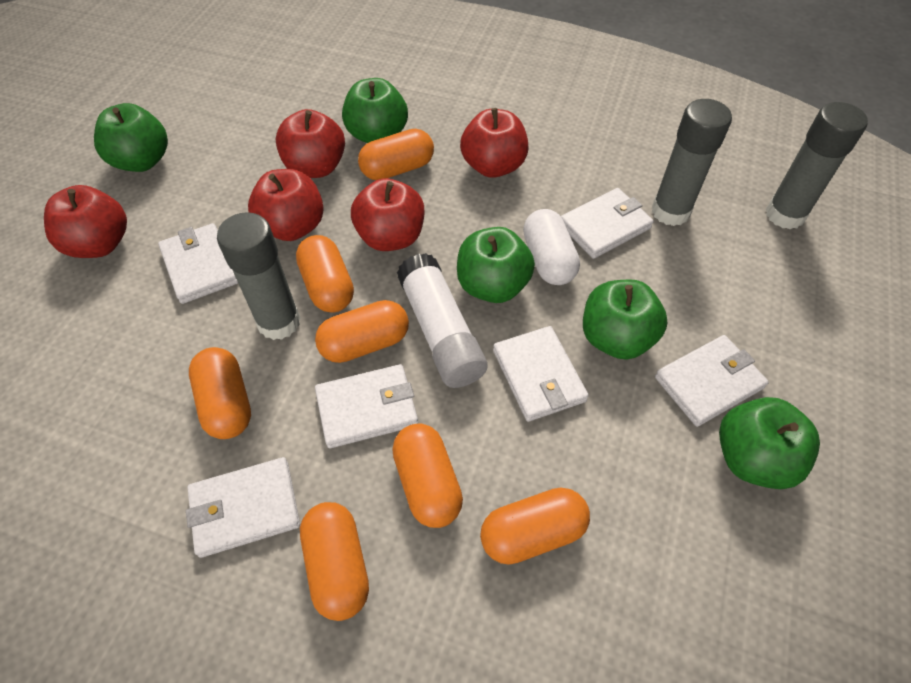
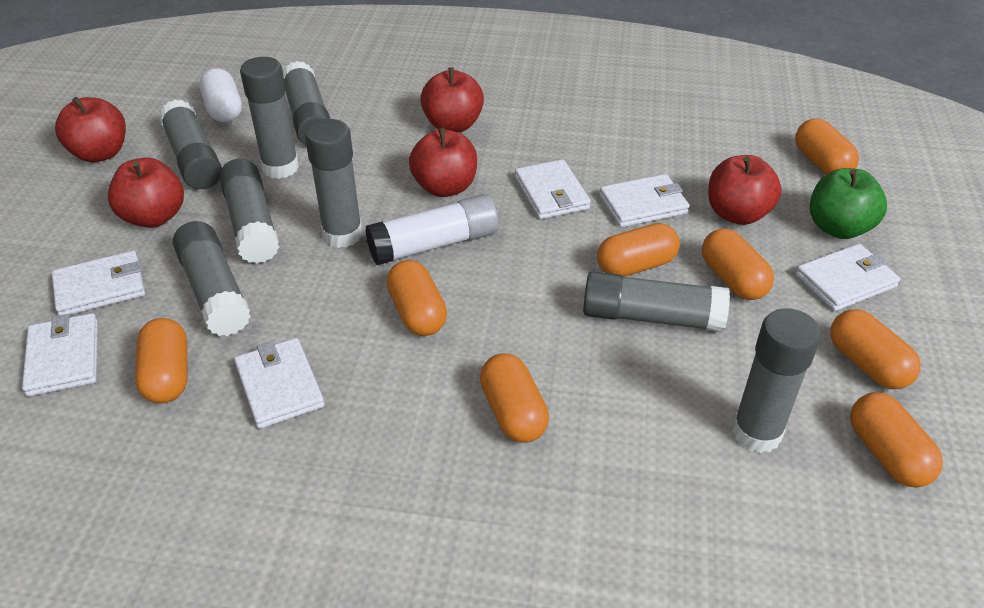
green apple: 5 -> 1
grey glue stick: 3 -> 8
orange capsule: 7 -> 8

